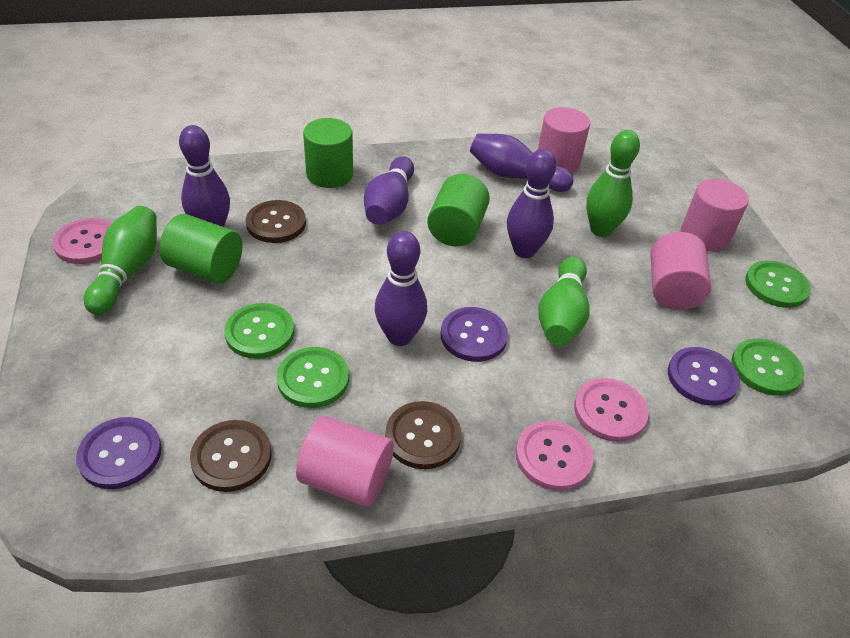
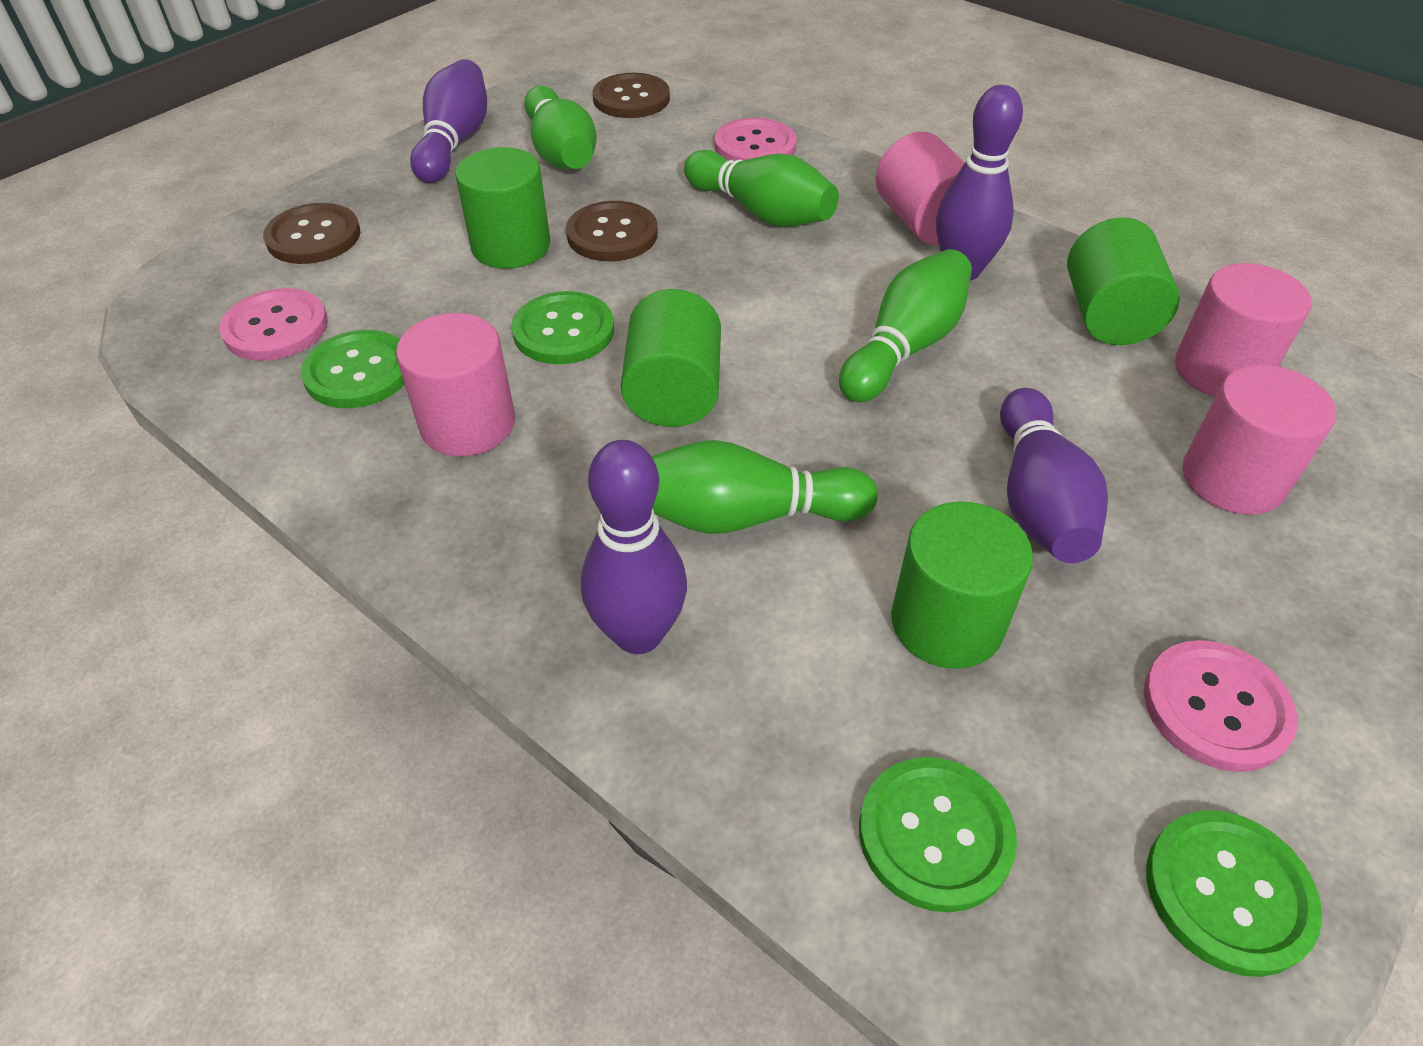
green bowling pin: 3 -> 4
green cylinder: 3 -> 4
purple bowling pin: 5 -> 4
purple button: 3 -> 0

